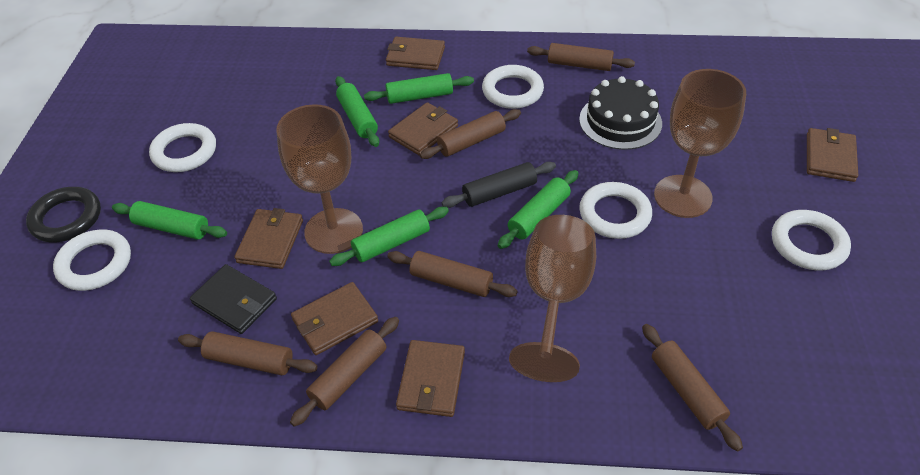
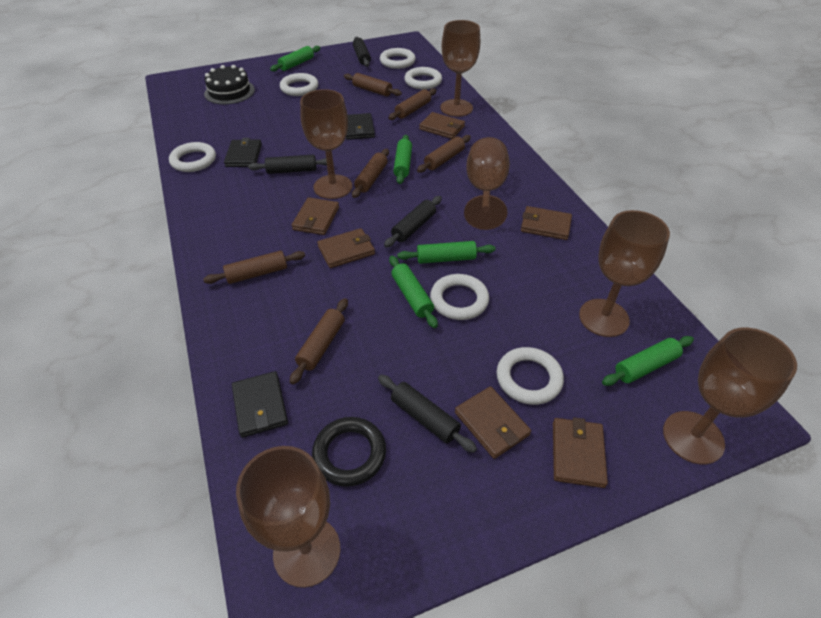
black rolling pin: 1 -> 4
black wallet: 1 -> 3
brown goblet: 3 -> 6
white ring: 5 -> 6

